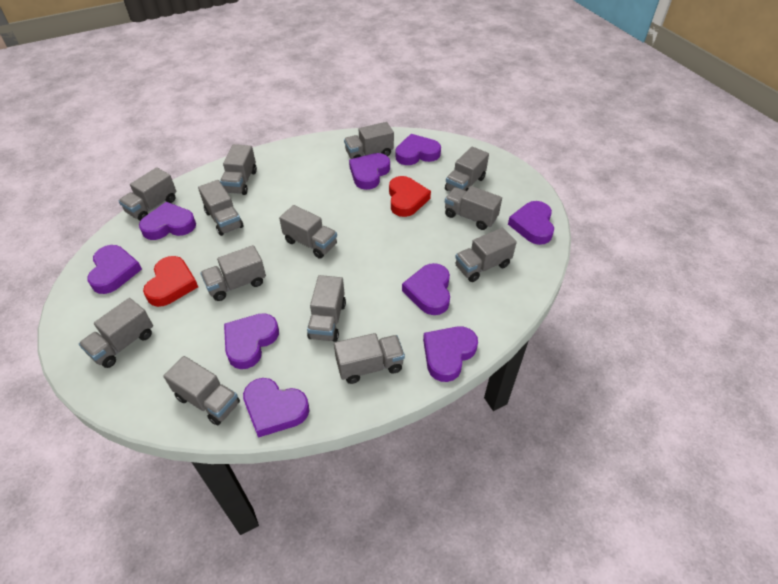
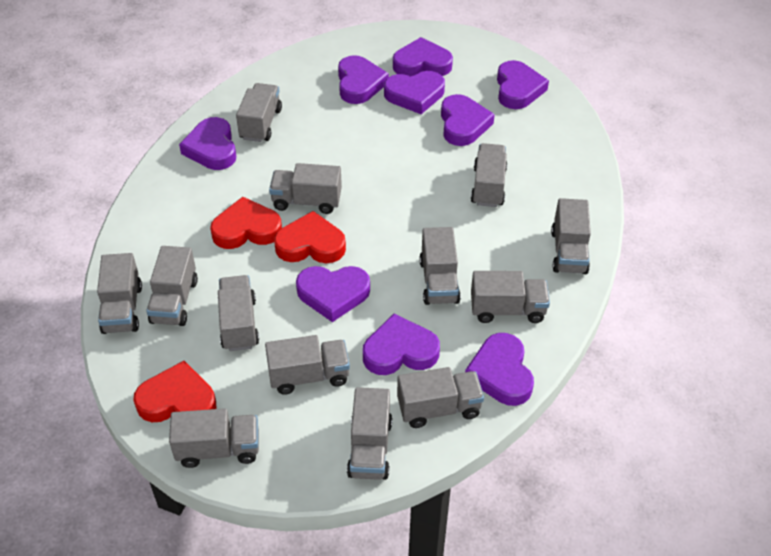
red heart: 2 -> 3

